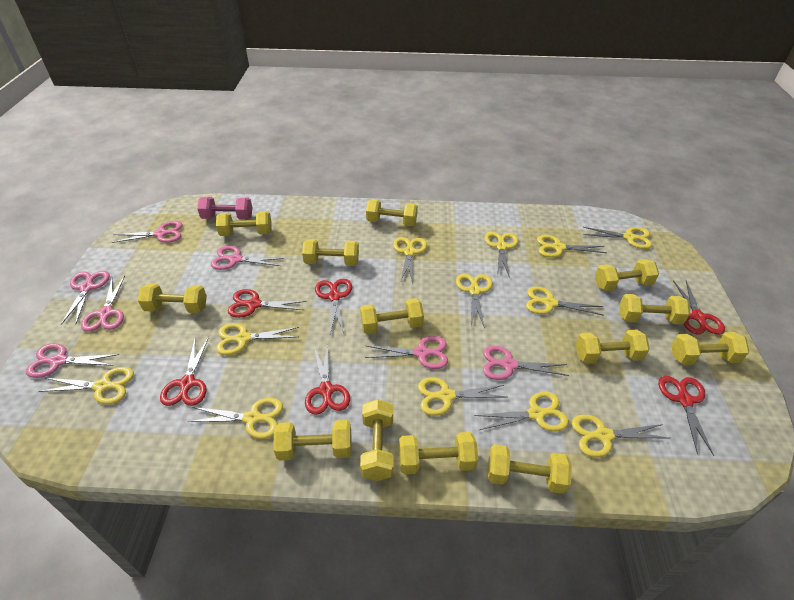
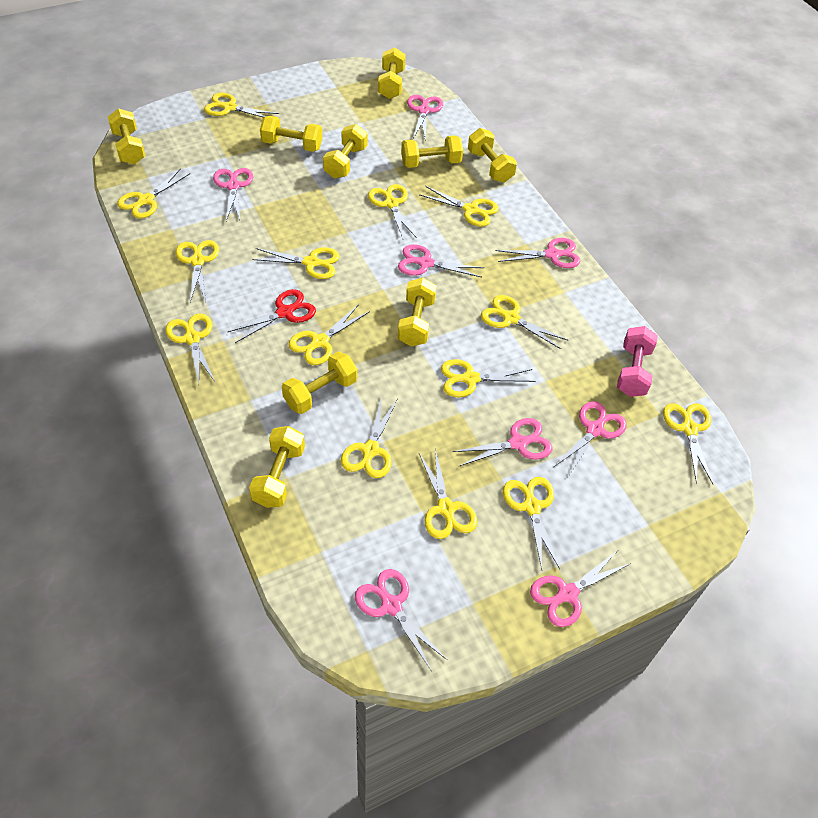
pink scissors: 7 -> 8
red scissors: 6 -> 1
yellow dumbbell: 13 -> 9
yellow scissors: 12 -> 14

